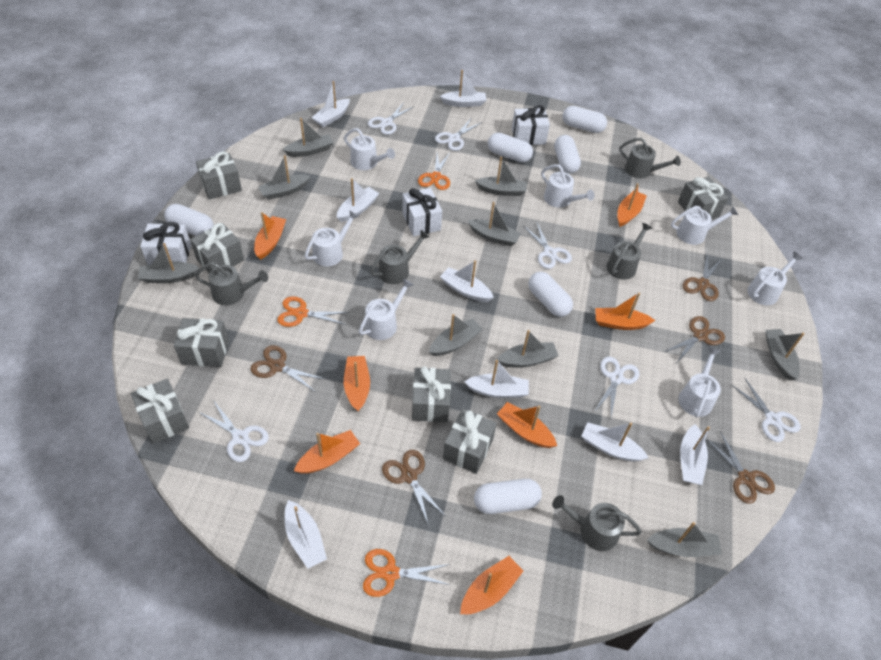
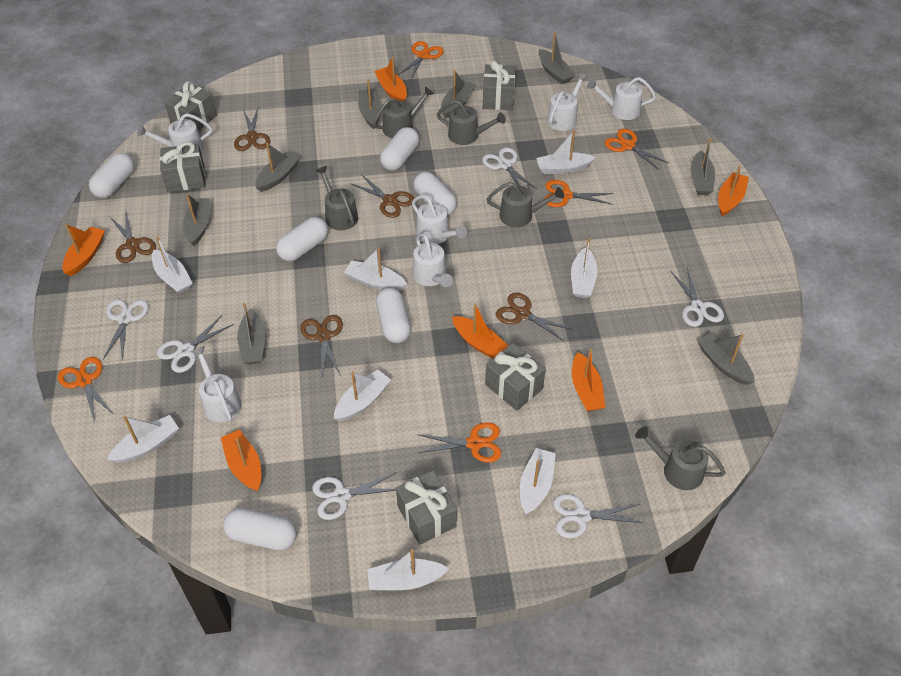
grey boat: 9 -> 8
grey gift: 7 -> 5
orange boat: 7 -> 6
orange scissors: 3 -> 5
white gift: 3 -> 0
white watering can: 7 -> 6

